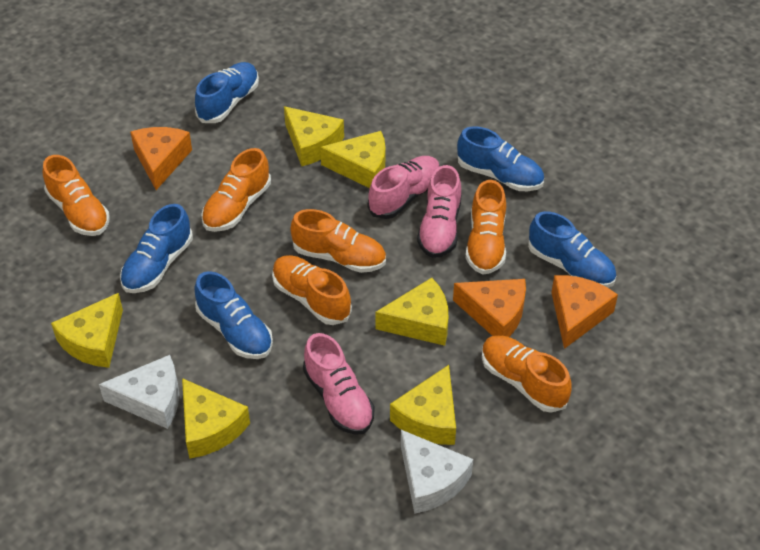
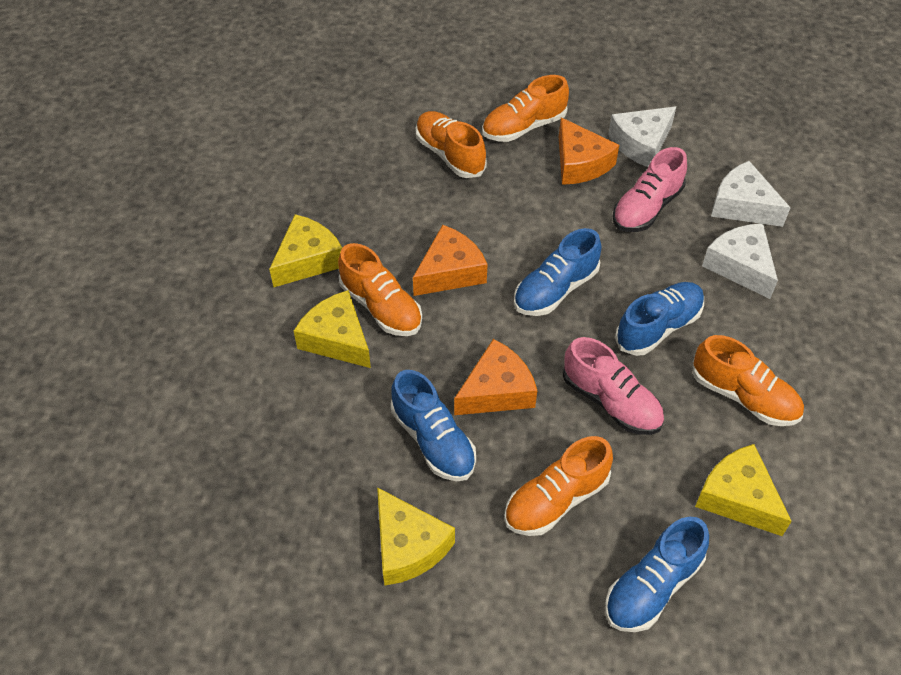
blue shoe: 5 -> 4
orange shoe: 6 -> 5
pink shoe: 3 -> 2
white cheese: 2 -> 3
yellow cheese: 6 -> 4

